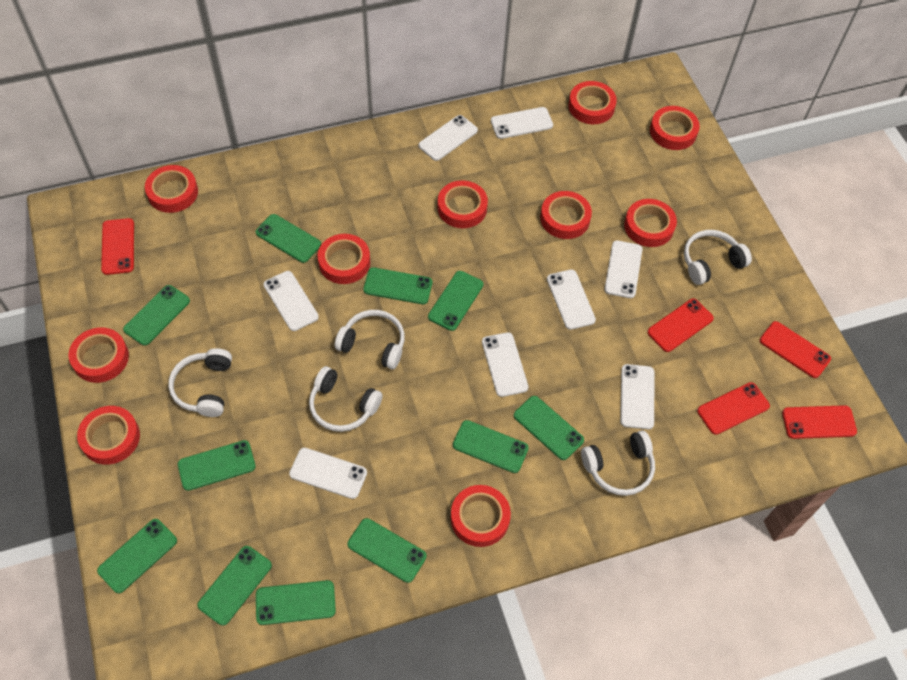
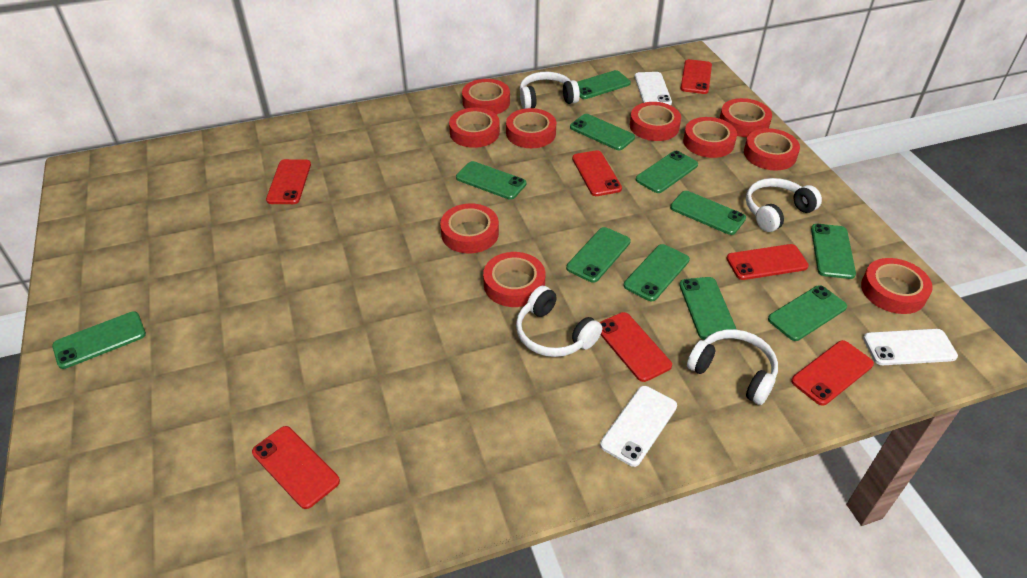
red phone: 5 -> 7
white headphones: 5 -> 4
white phone: 8 -> 3

